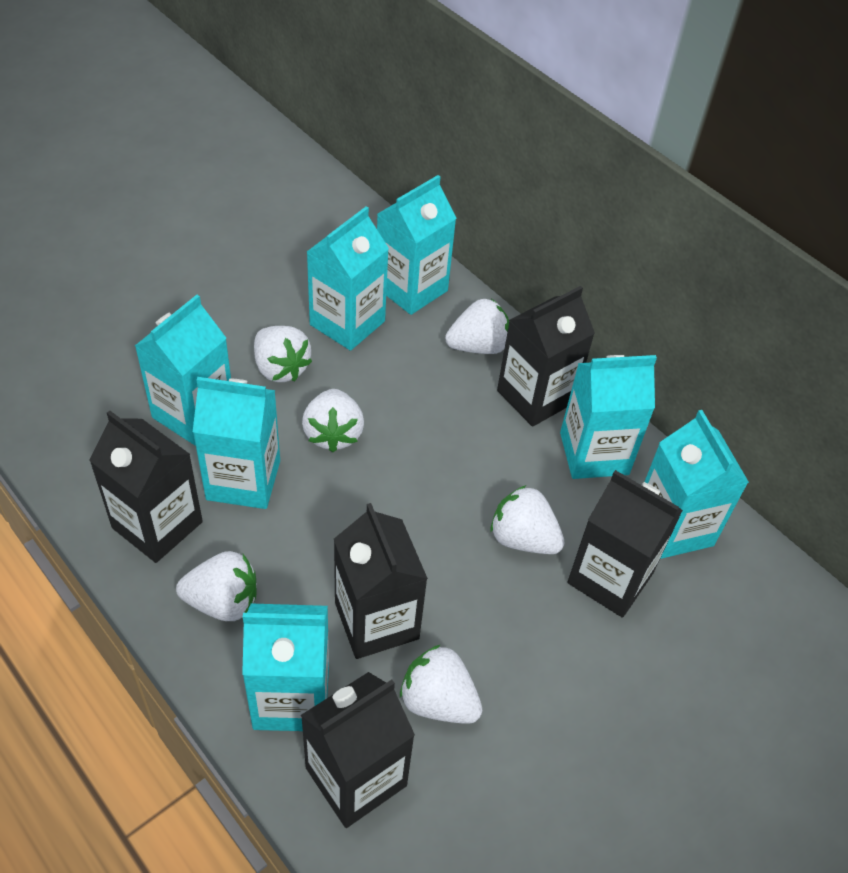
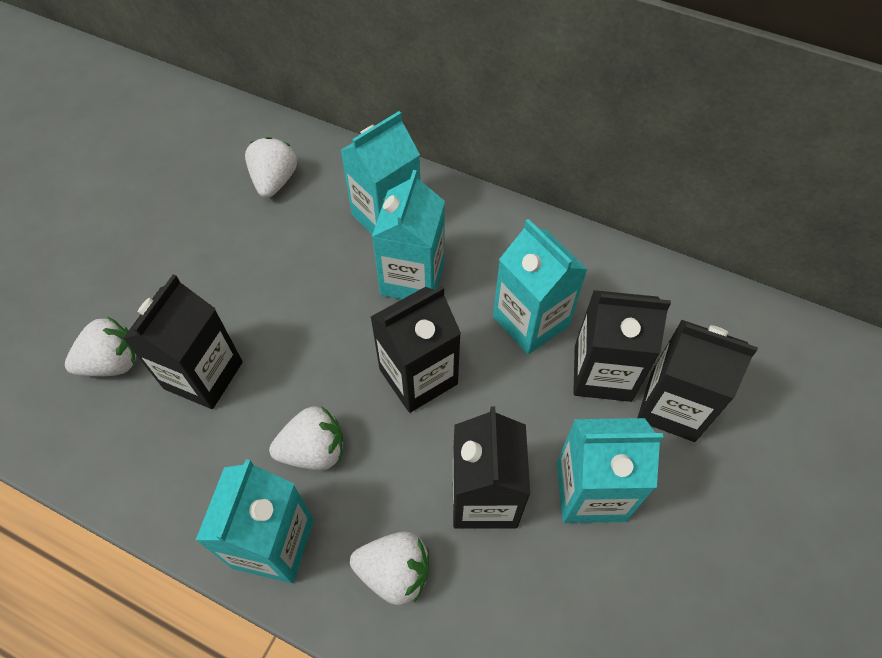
turquoise carton: 7 -> 5
white strawberry: 6 -> 4

